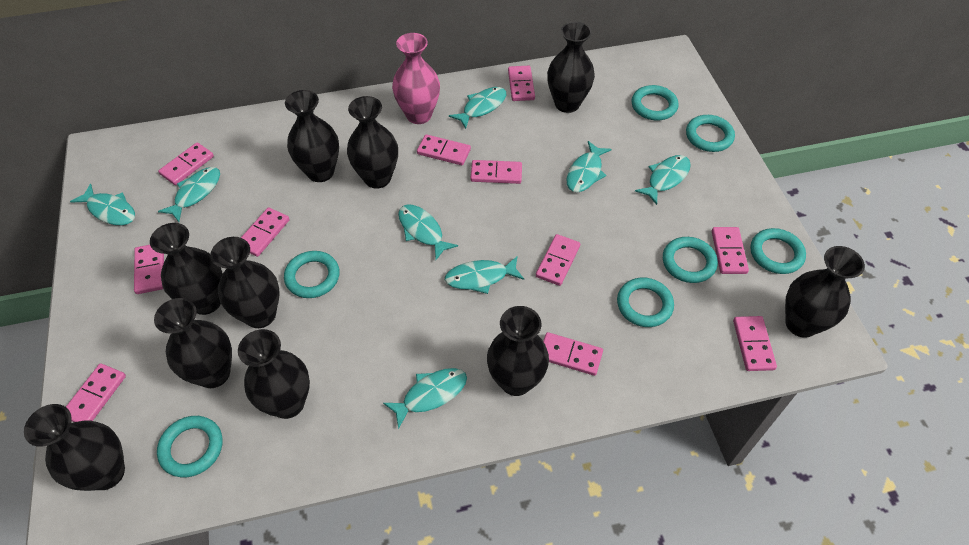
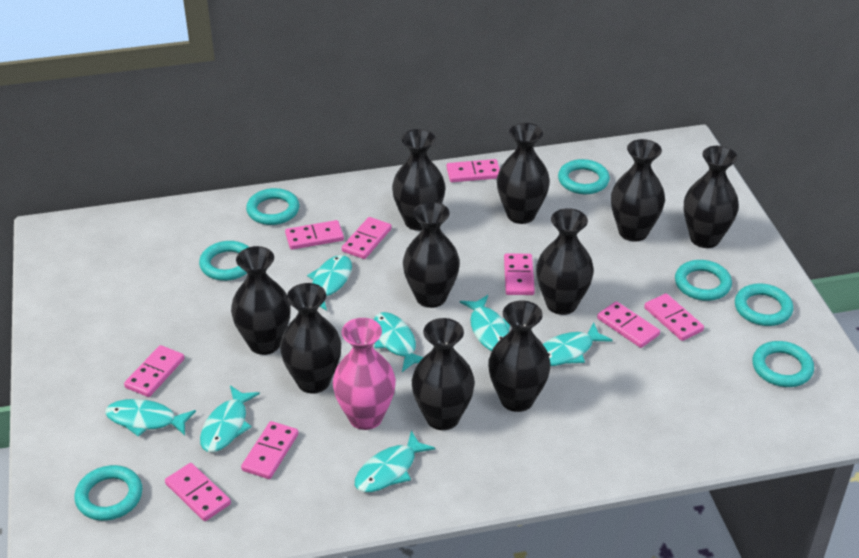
pink domino: 11 -> 9
turquoise fish: 8 -> 7

